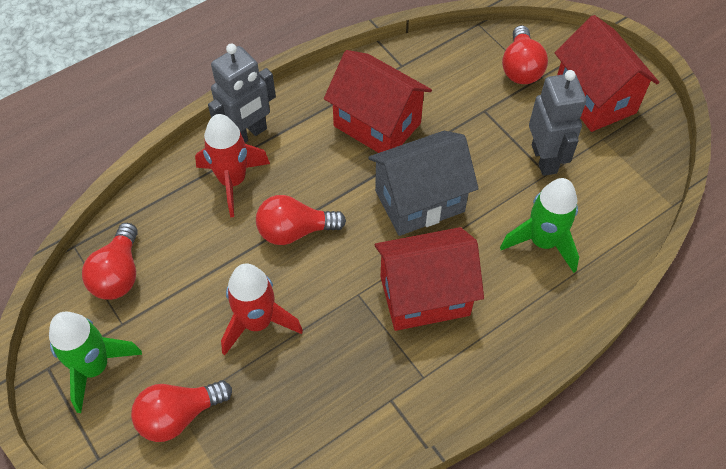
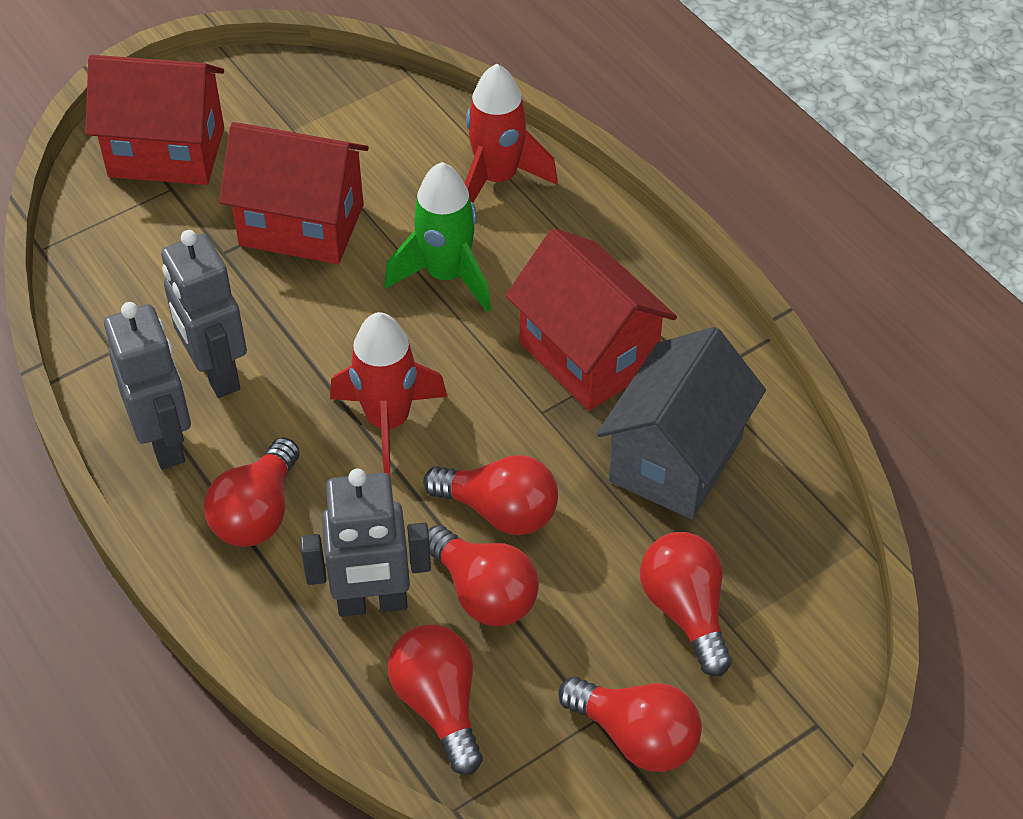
green rocket: 2 -> 1
grey robot: 2 -> 3
red light bulb: 4 -> 6

